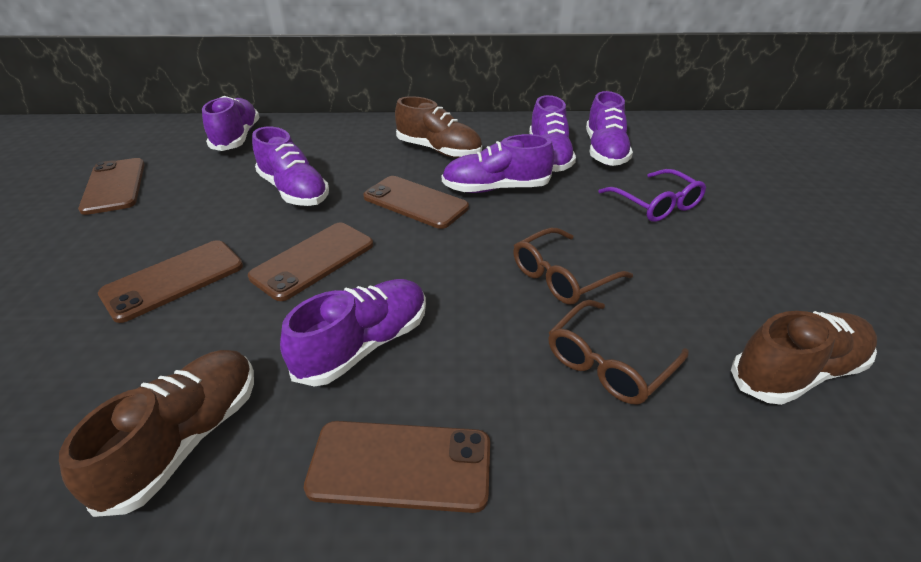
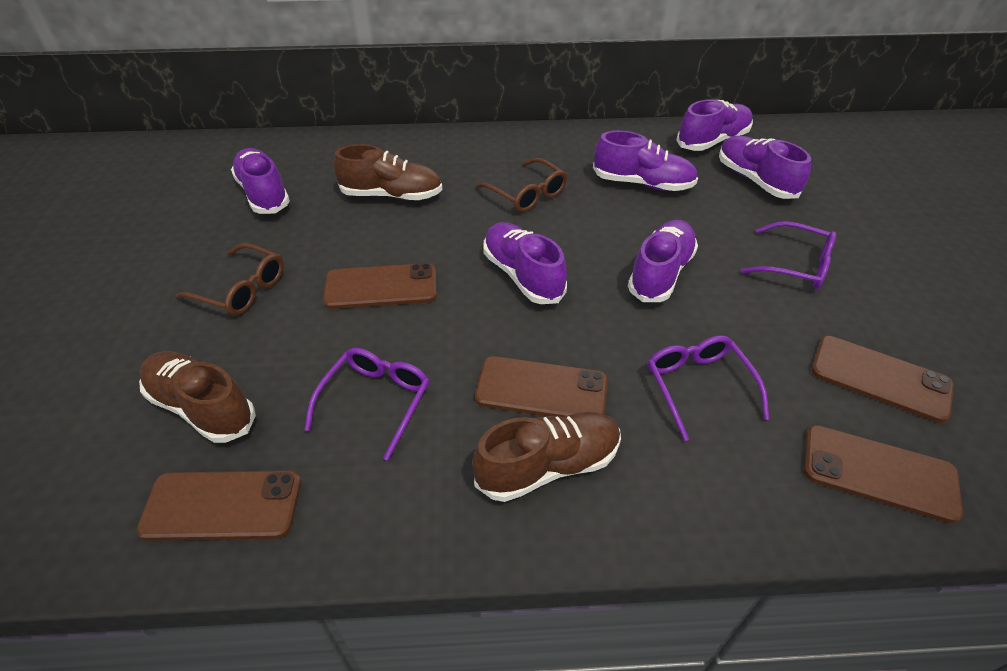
purple glasses: 1 -> 3

